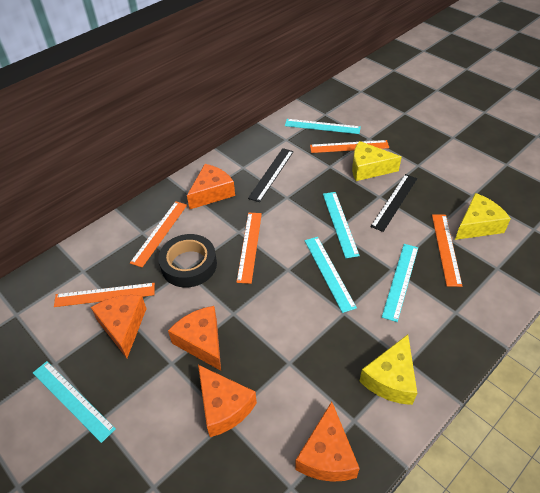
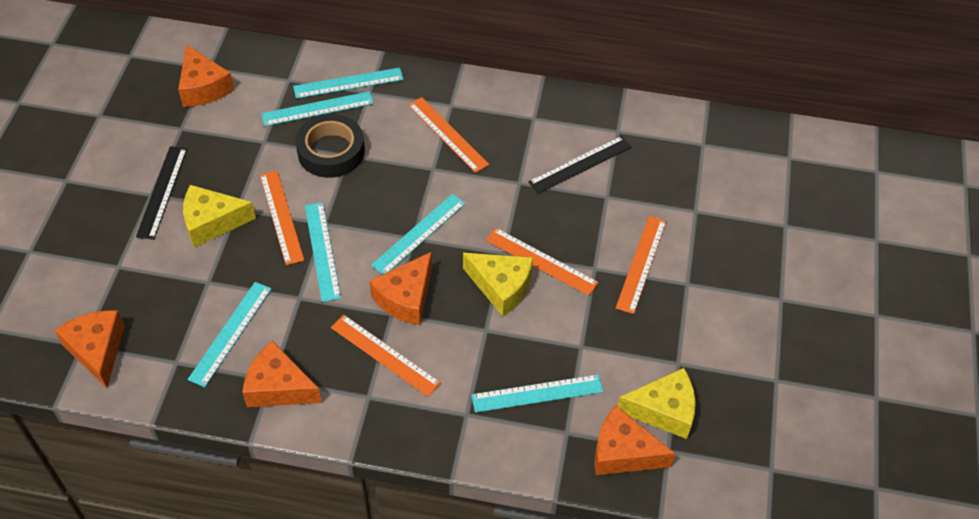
turquoise ruler: 5 -> 6

